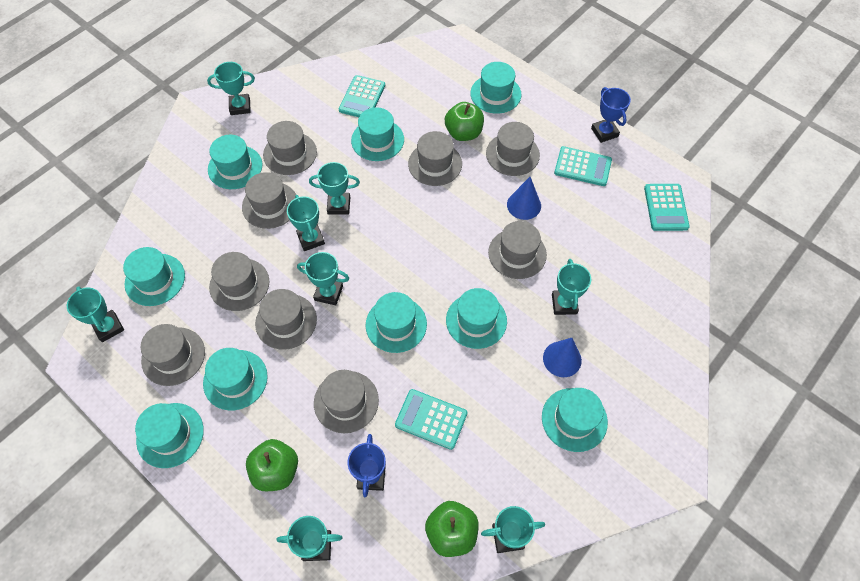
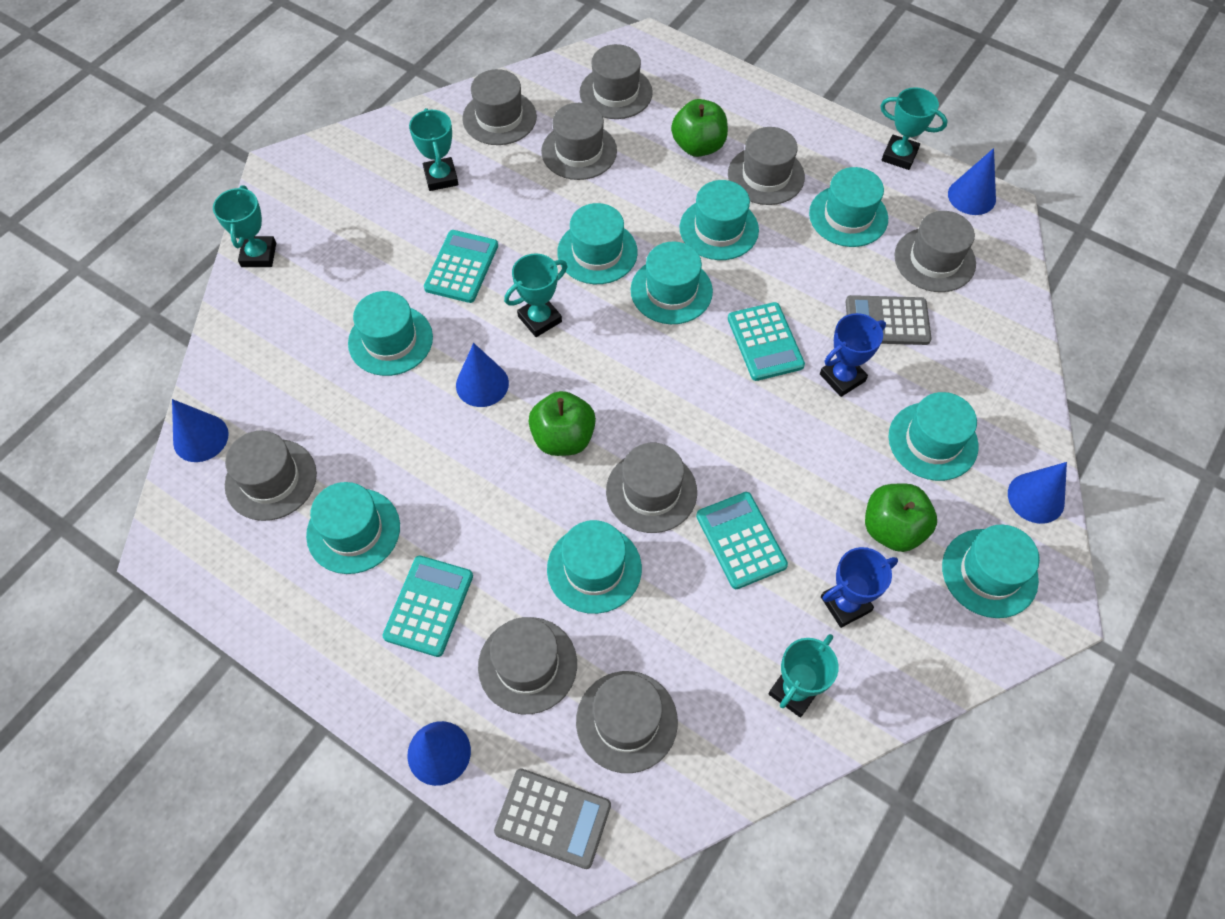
blue cone: 2 -> 5
grey calculator: 0 -> 2
turquoise trophy: 8 -> 5

